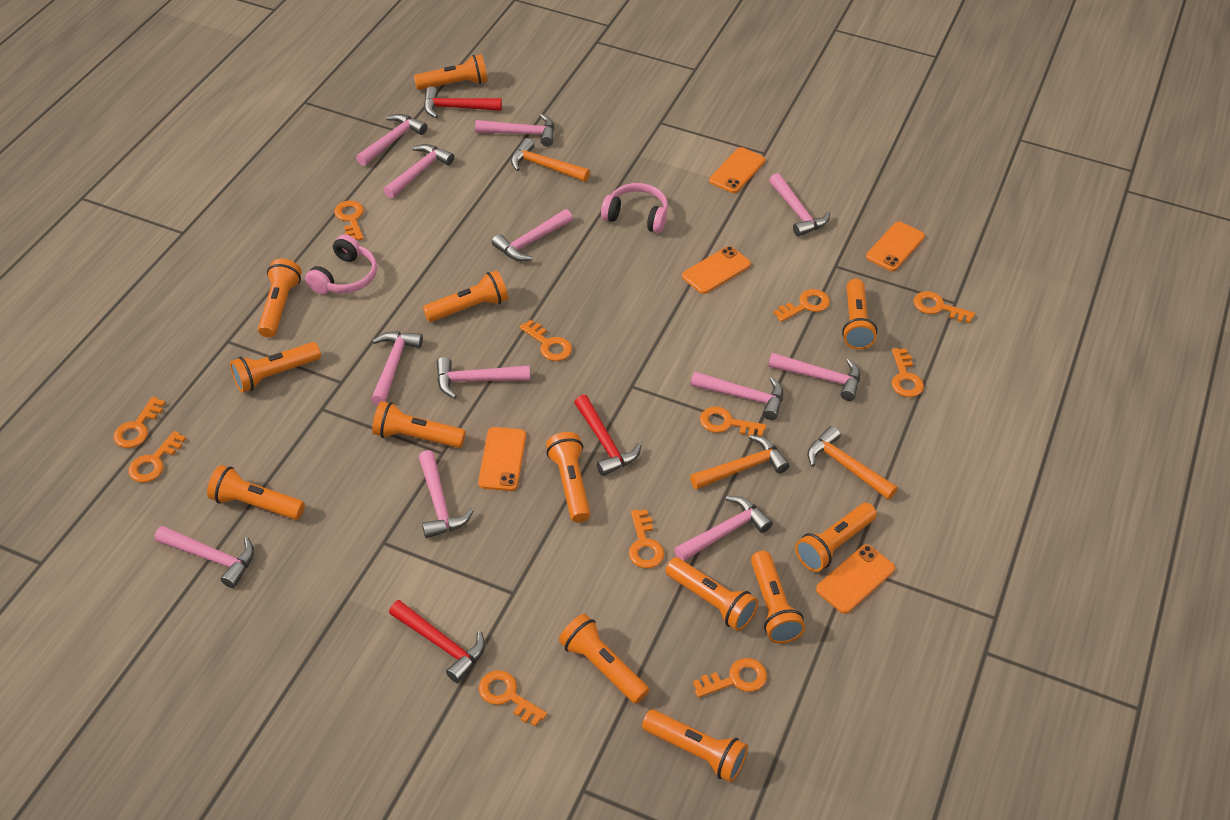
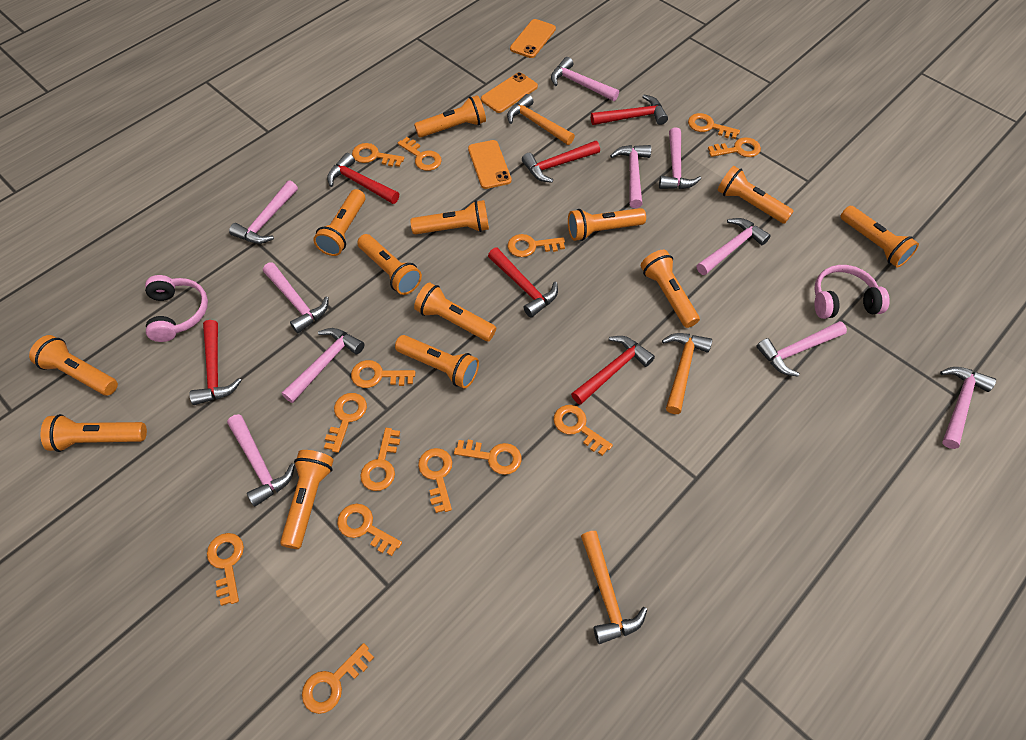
orange key: 11 -> 14
orange phone: 5 -> 3
pink hammer: 12 -> 10
red hammer: 3 -> 6

